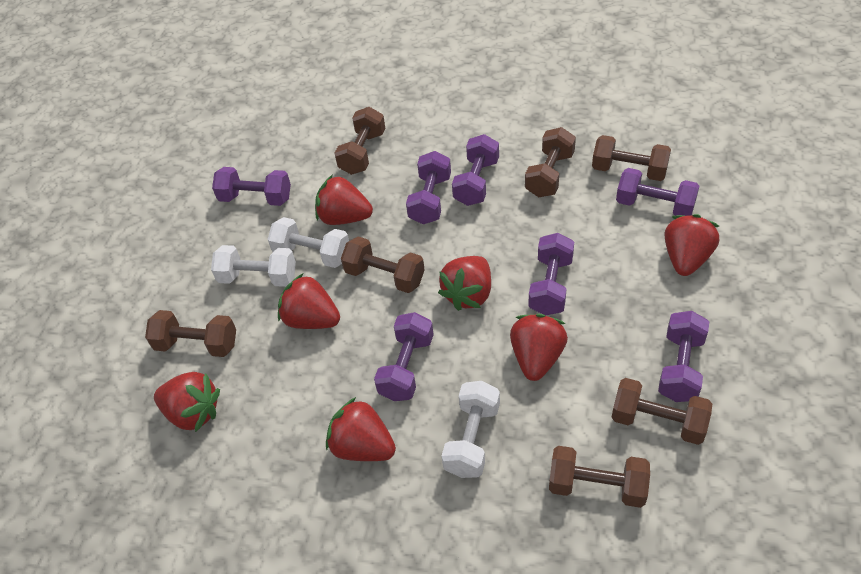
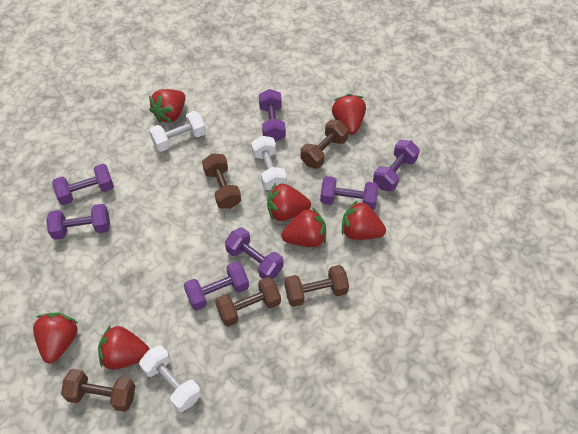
brown dumbbell: 7 -> 5

